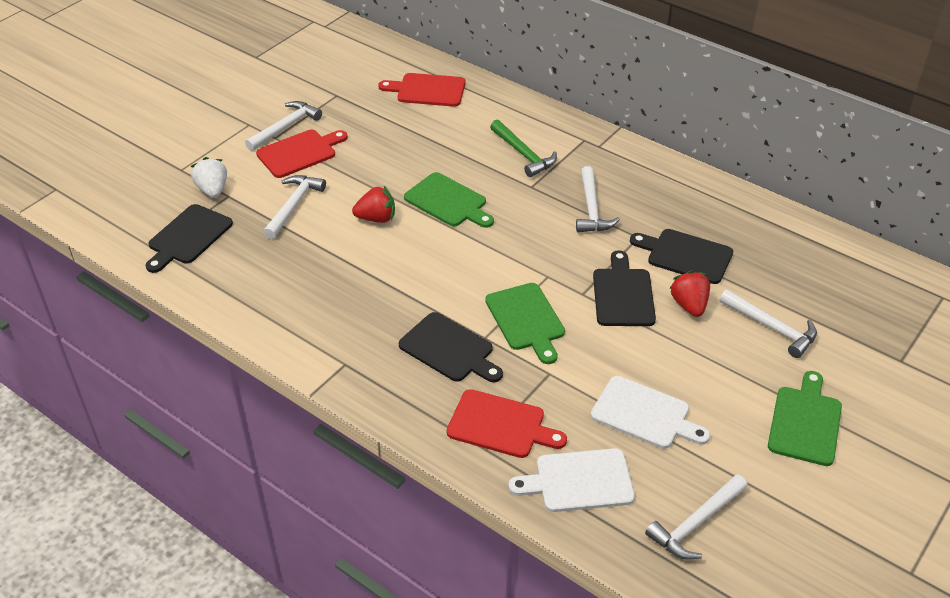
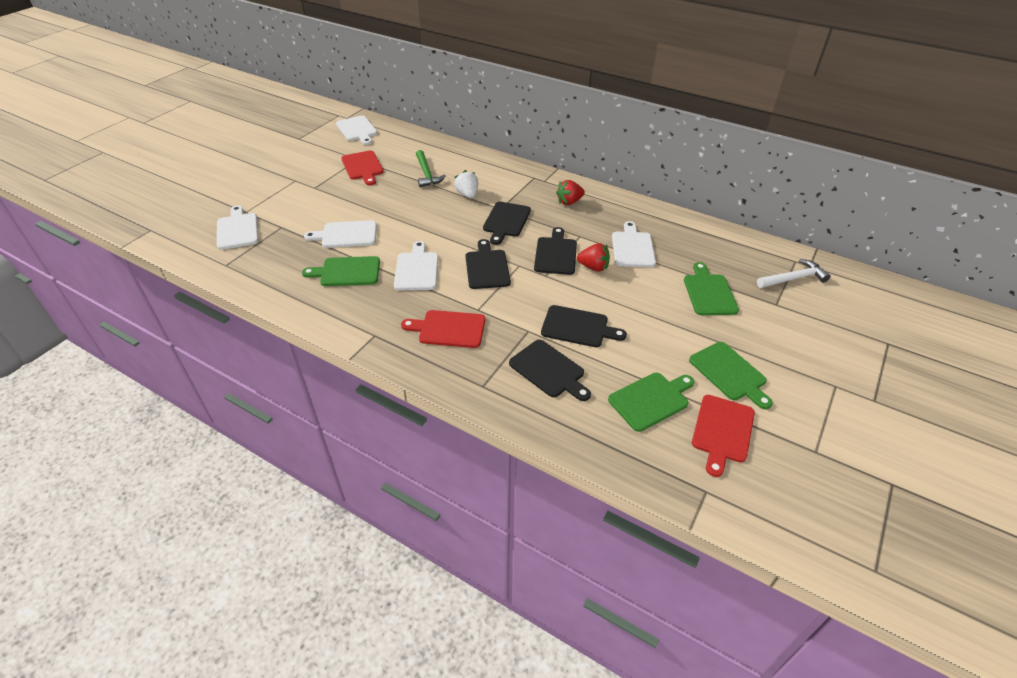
black cutting board: 4 -> 5
green cutting board: 3 -> 4
white cutting board: 2 -> 5
white hammer: 5 -> 1

